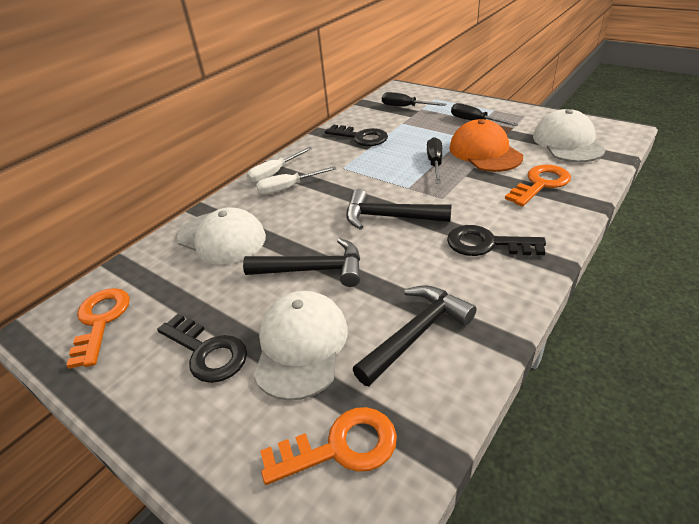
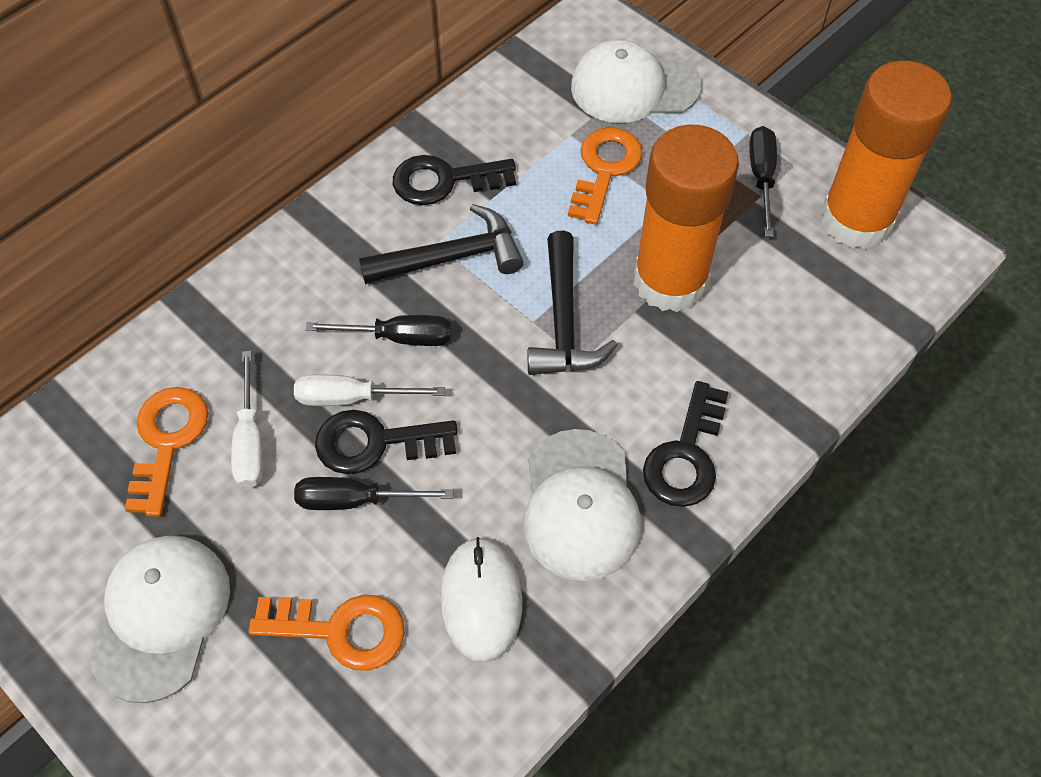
black hammer: 3 -> 2
orange cap: 1 -> 0
orange glue stick: 0 -> 2
white mouse: 0 -> 1

